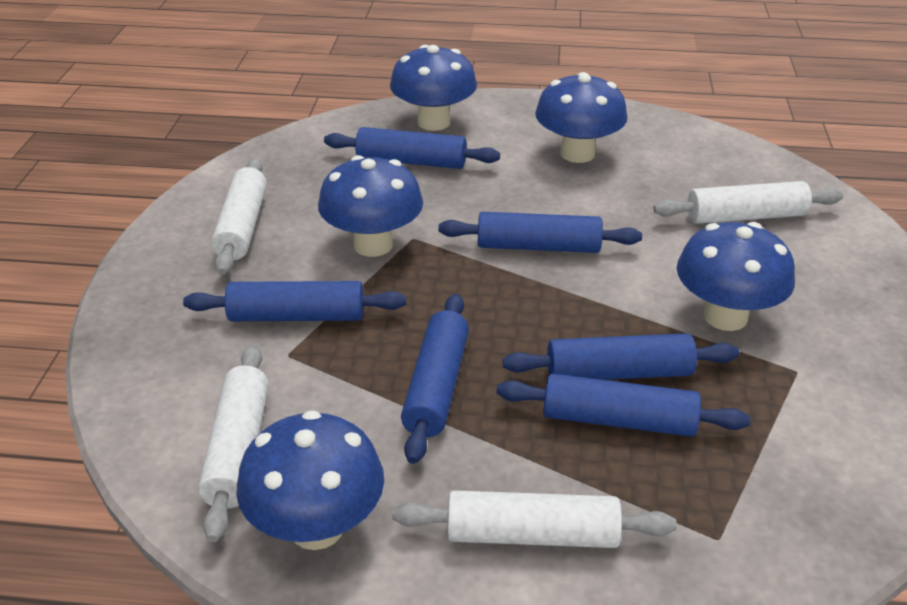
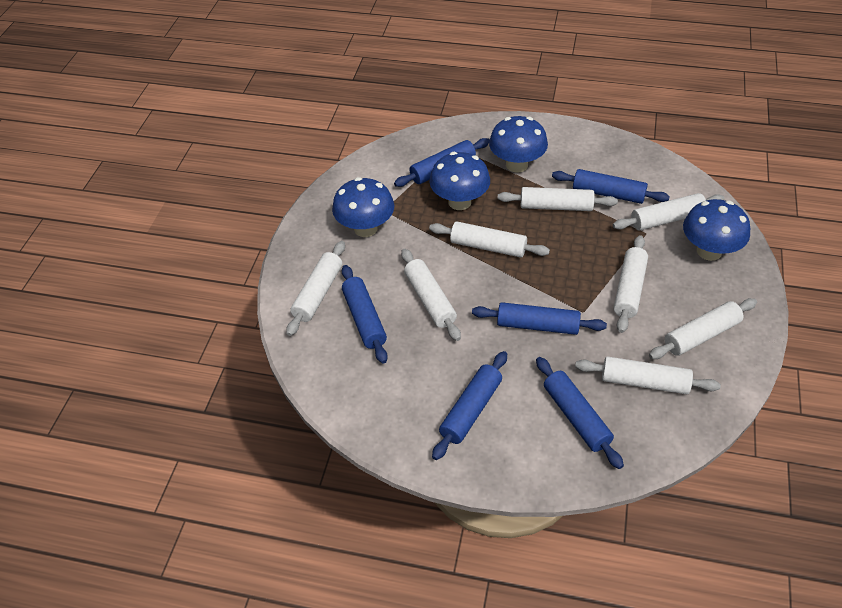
blue mushroom: 5 -> 4
white rolling pin: 4 -> 8

